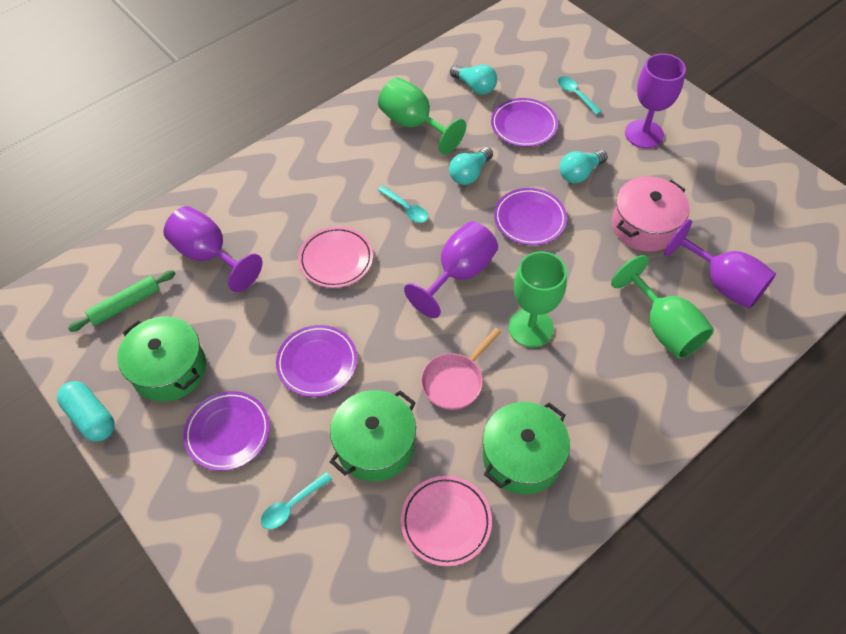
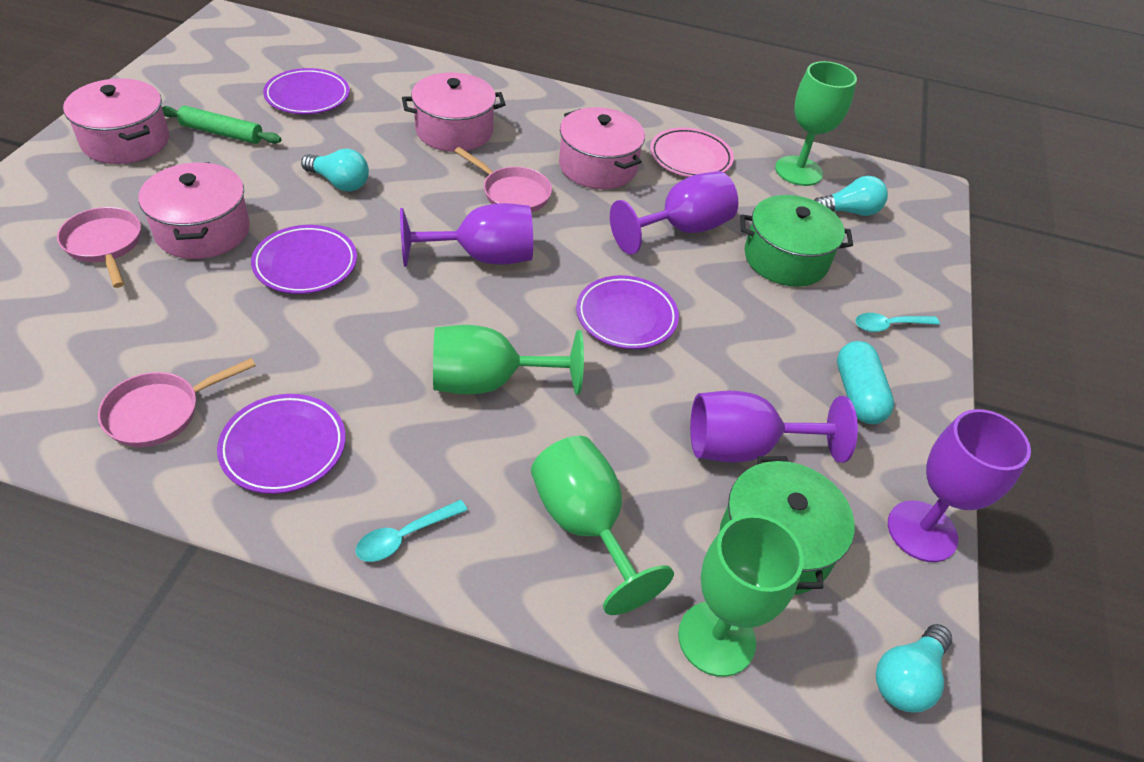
green goblet: 3 -> 4
green pot: 3 -> 2
pink pan: 1 -> 3
pink plate: 2 -> 1
pink pot: 1 -> 4
turquoise spoon: 3 -> 2

